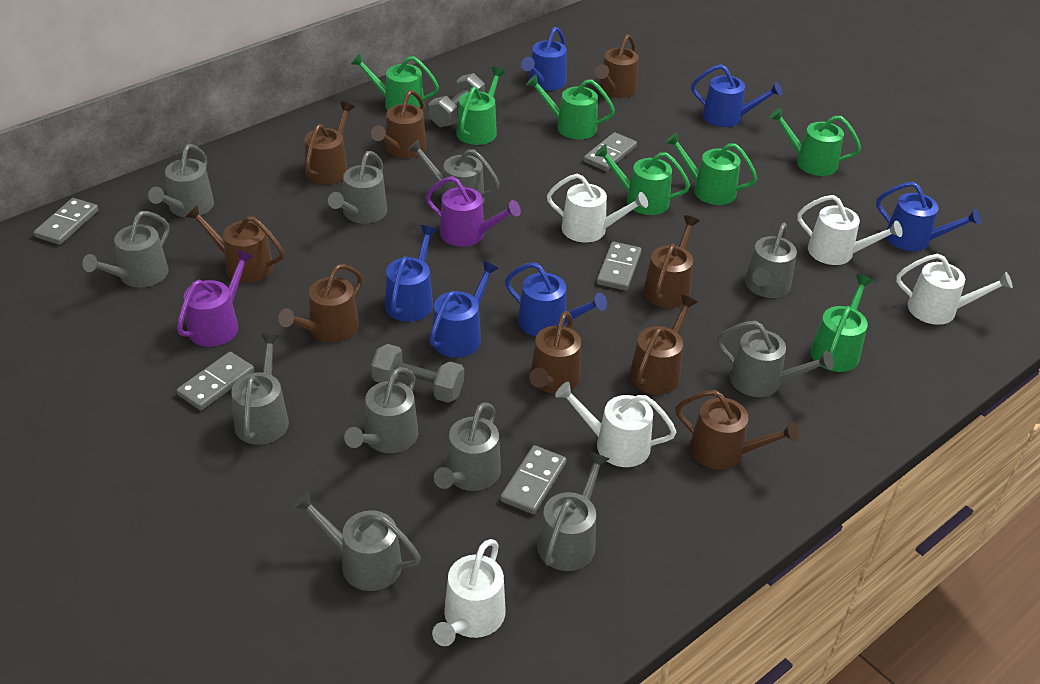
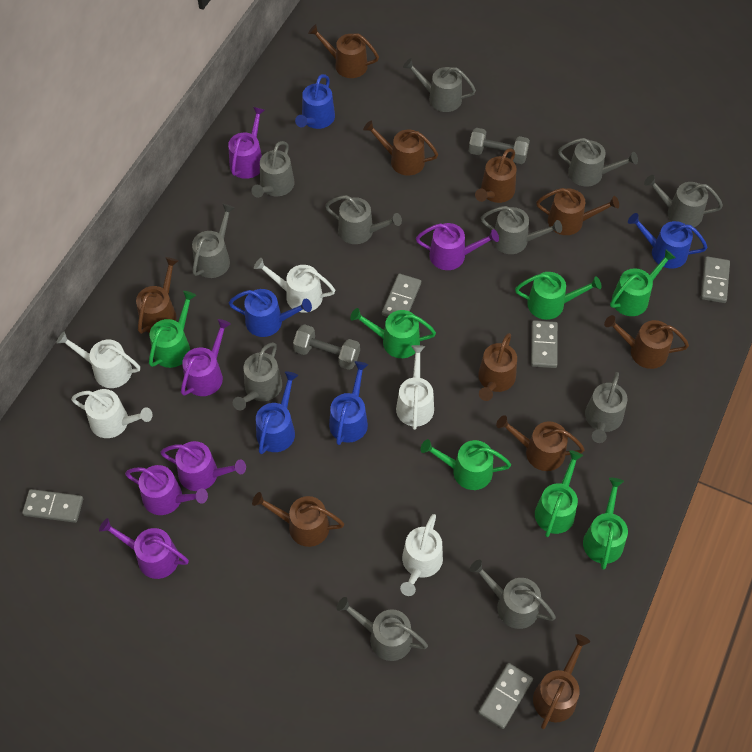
blue watering can: 6 -> 5
brown watering can: 9 -> 10
purple watering can: 2 -> 6

